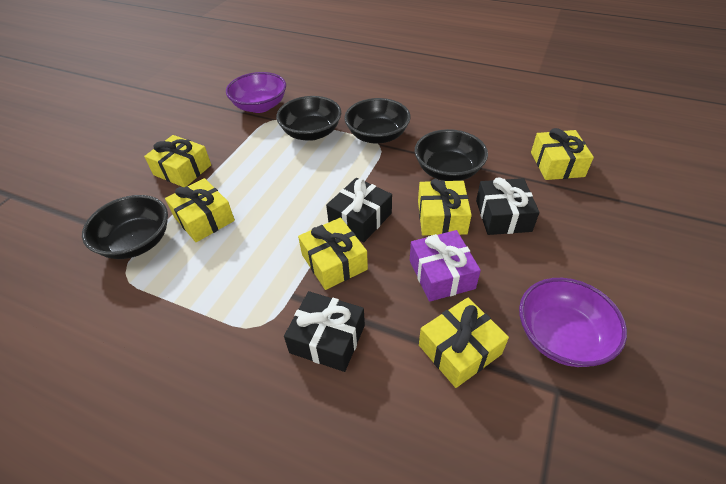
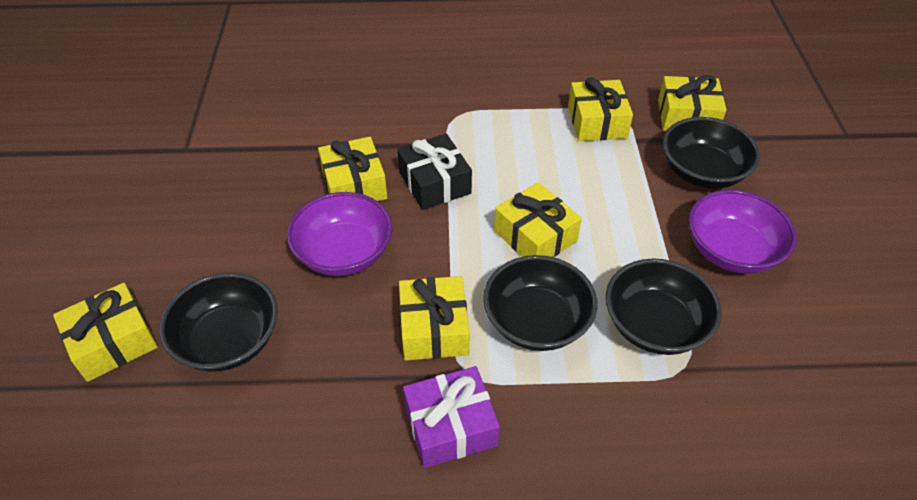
black gift: 3 -> 1

